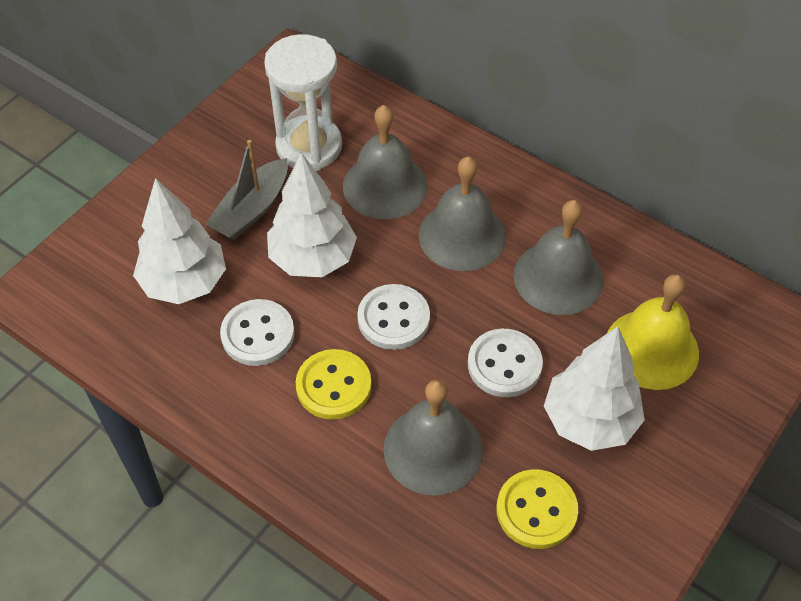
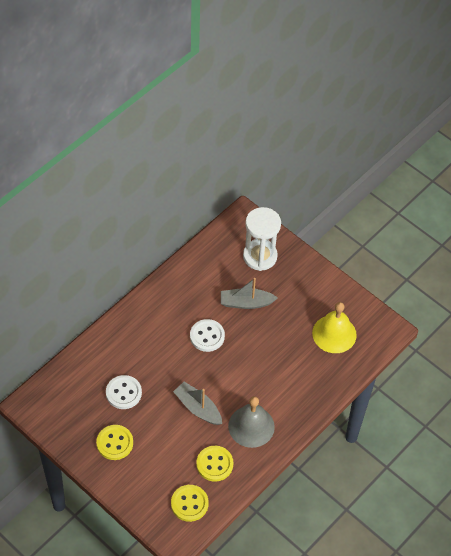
grey bell: 4 -> 1
grey boat: 1 -> 2
white button: 3 -> 2
white tree: 3 -> 0
yellow button: 2 -> 3

